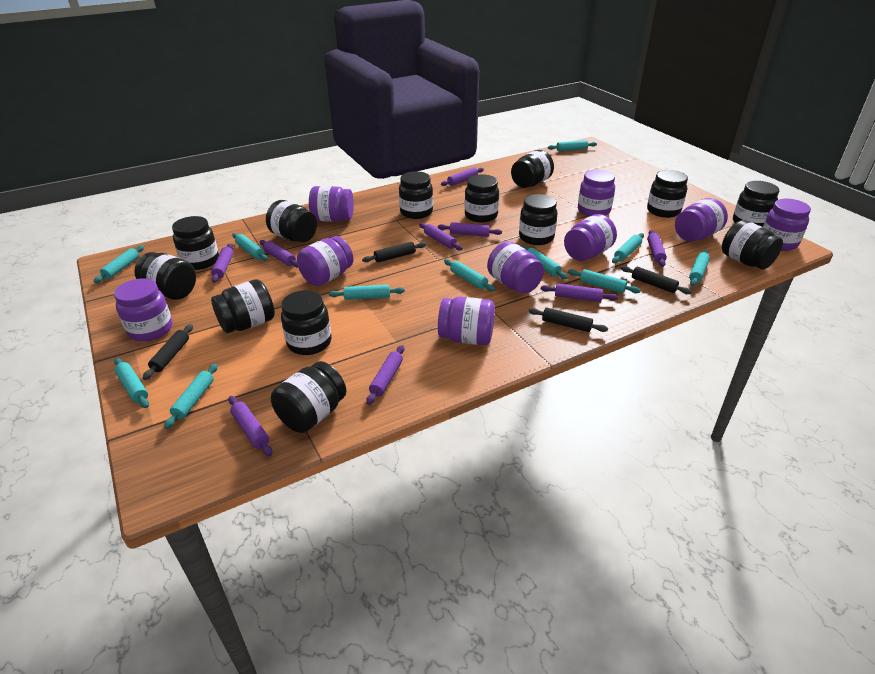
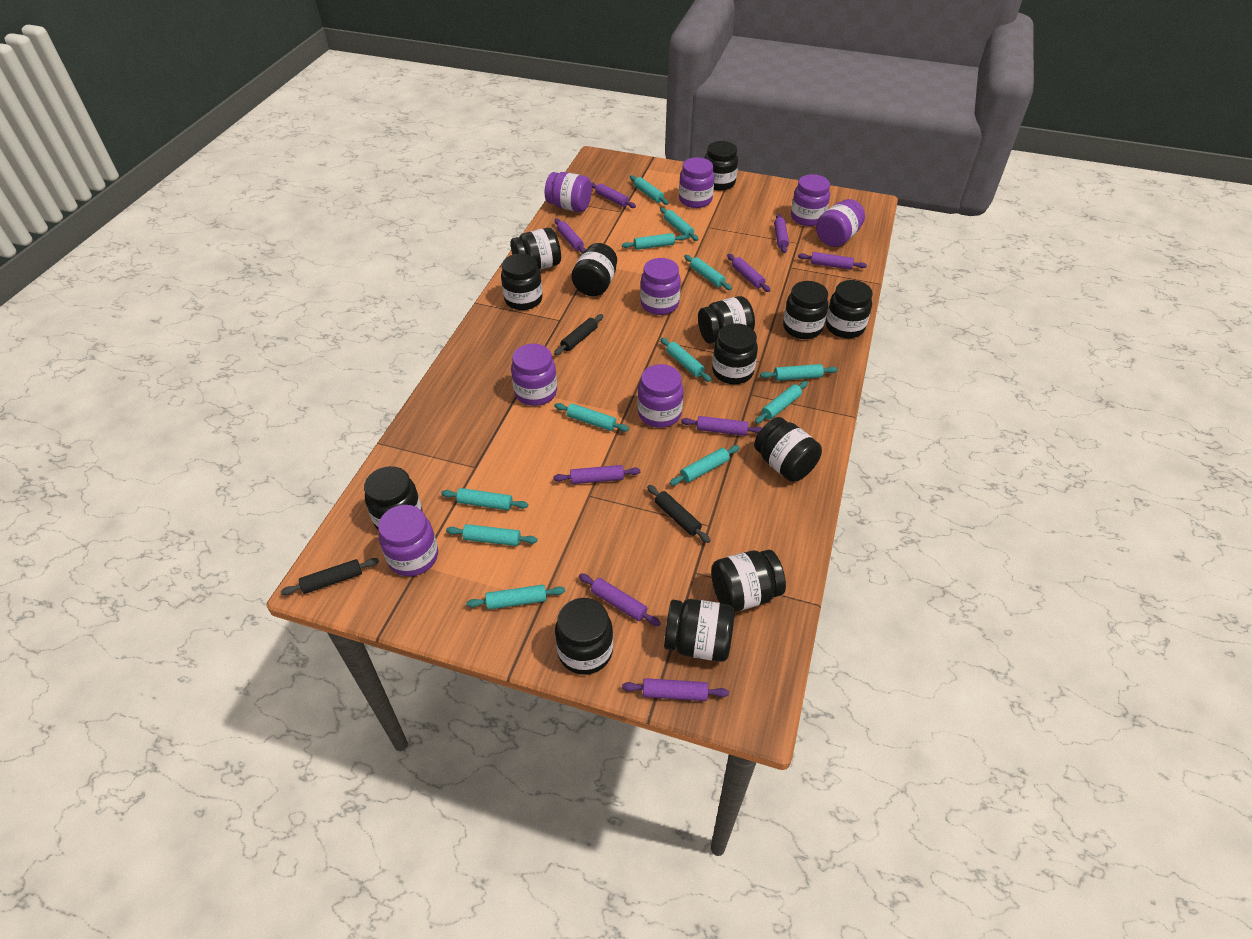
black rolling pin: 4 -> 3
purple jar: 9 -> 8
turquoise rolling pin: 11 -> 12

